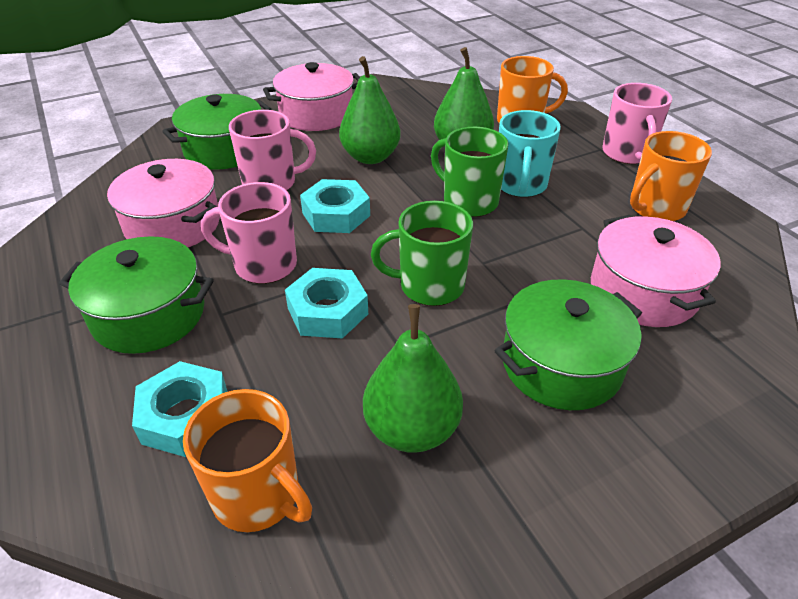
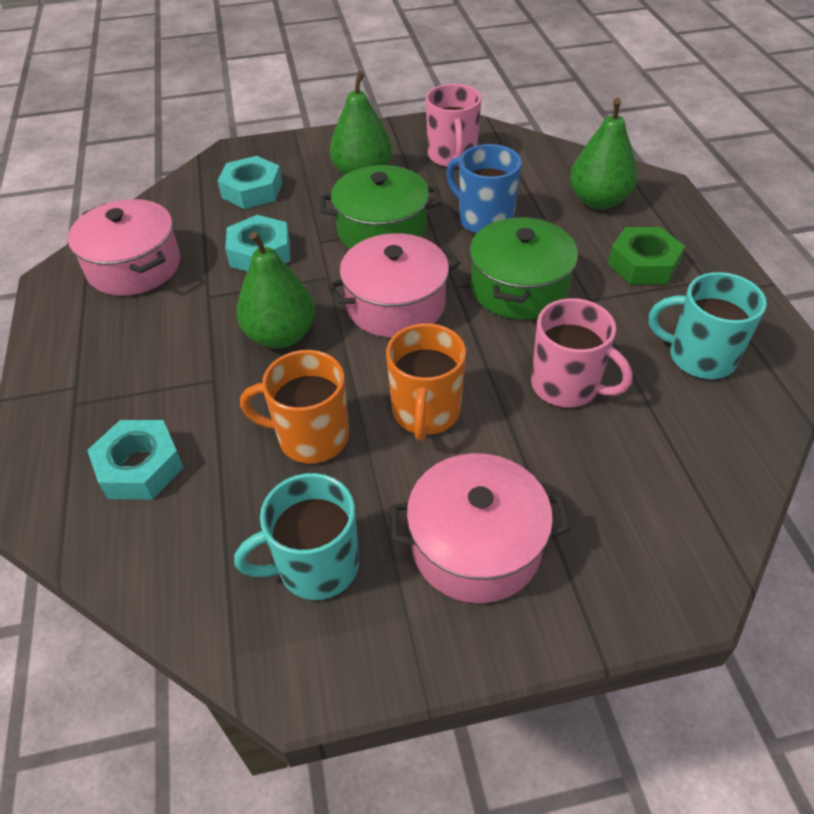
blue mug: 0 -> 1
green mug: 2 -> 0
green nut: 0 -> 1
green pot: 3 -> 2
orange mug: 3 -> 2
pink mug: 3 -> 2
turquoise mug: 1 -> 2

